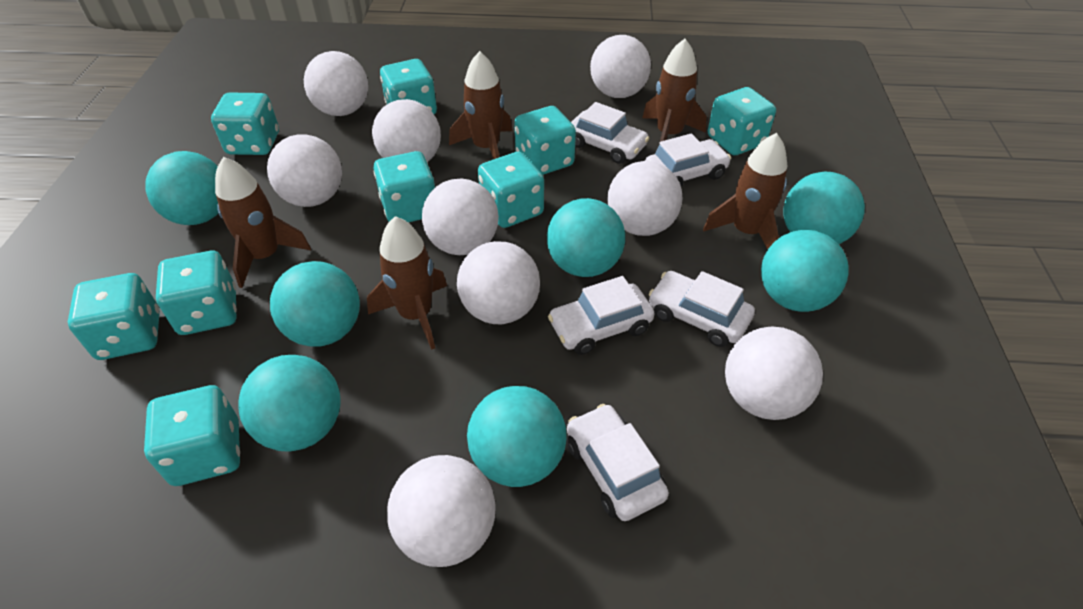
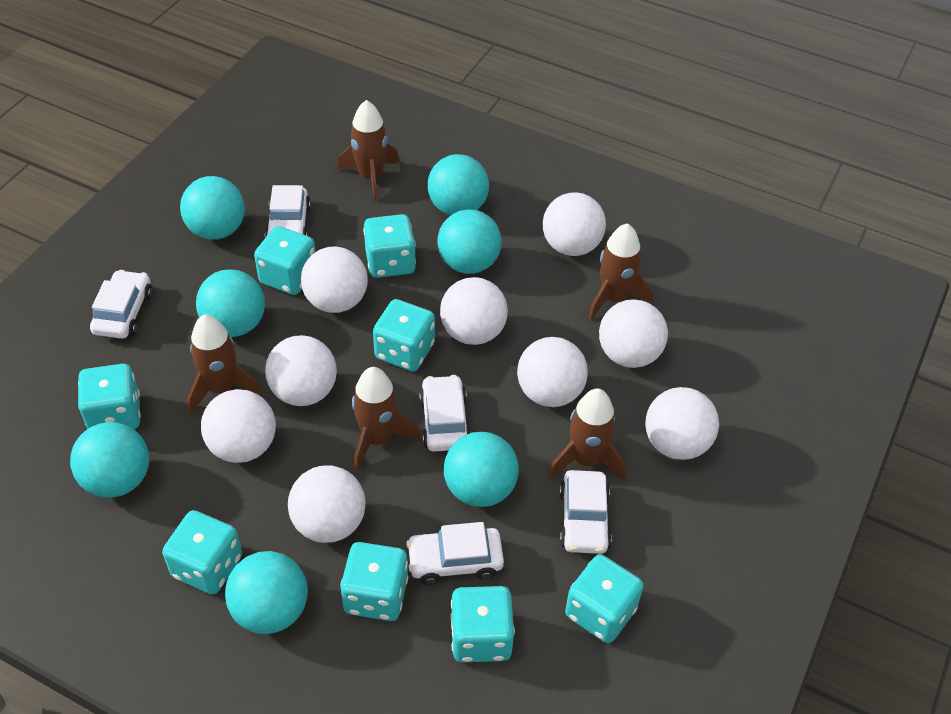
turquoise dice: 9 -> 8

